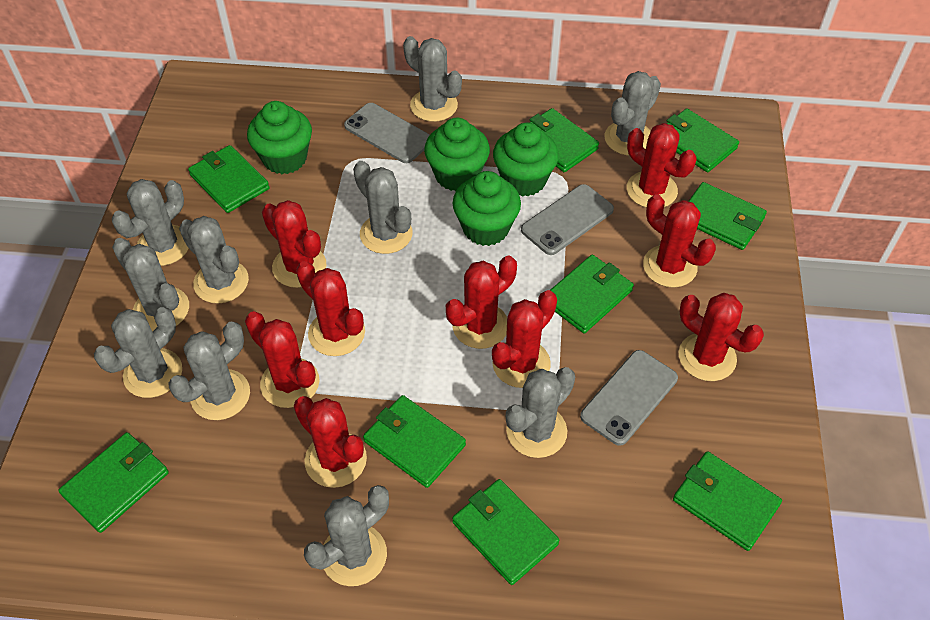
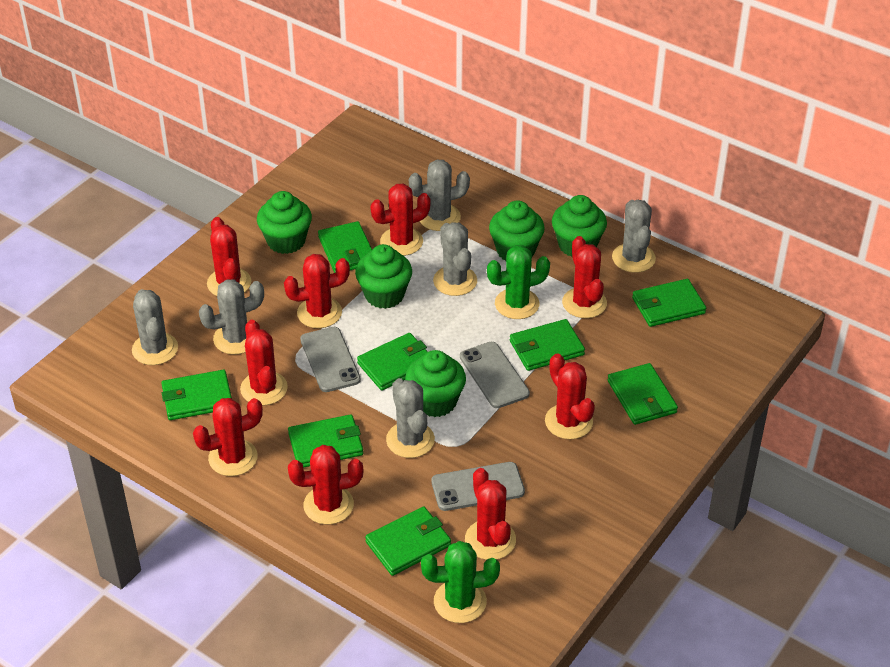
green cactus: 0 -> 2
green cupcake: 4 -> 5
green wallet: 9 -> 8
grey cactus: 10 -> 6

